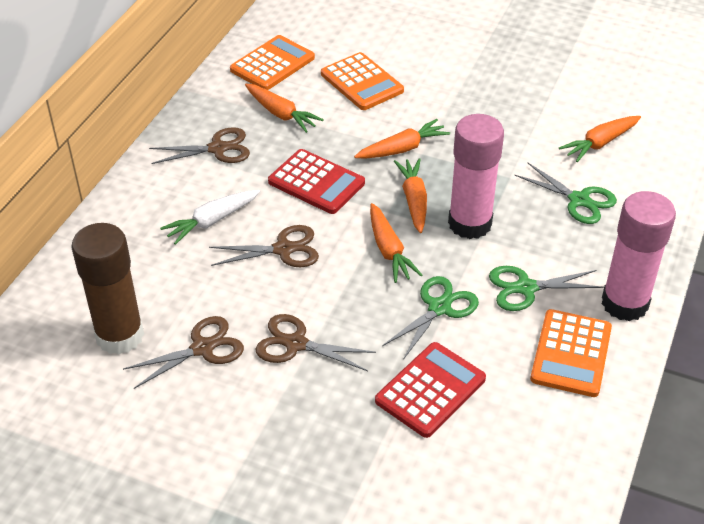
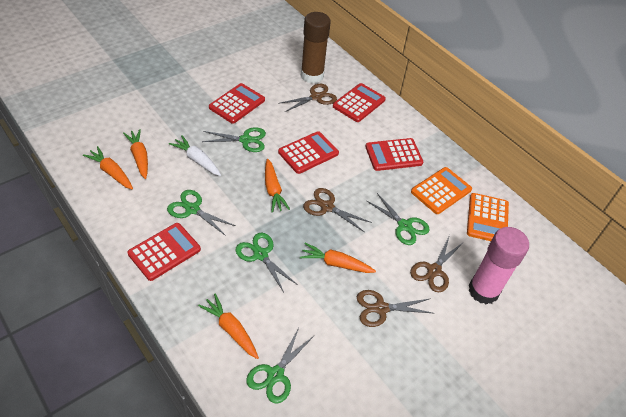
green scissors: 3 -> 5
orange calculator: 3 -> 2
pink glue stick: 2 -> 1
red calculator: 2 -> 5

